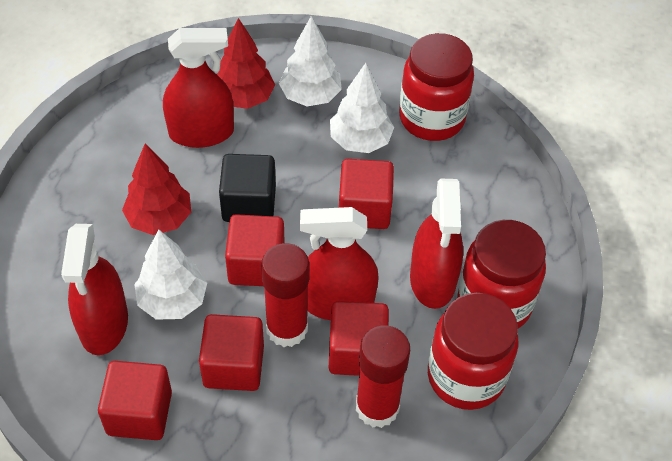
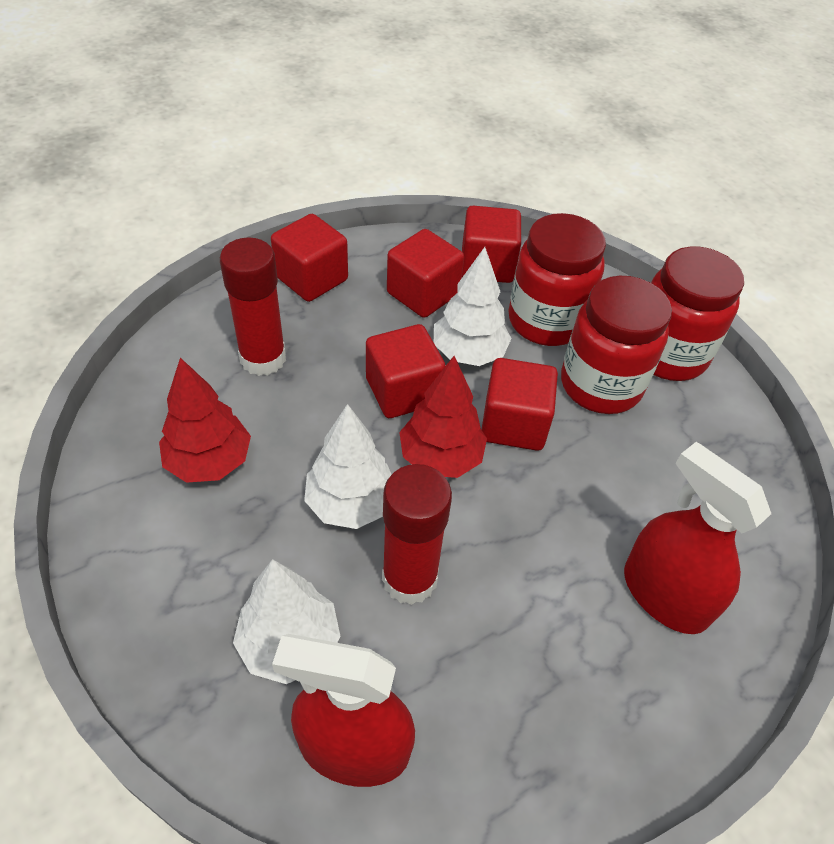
black cube: 1 -> 0
red spray bottle: 4 -> 2

